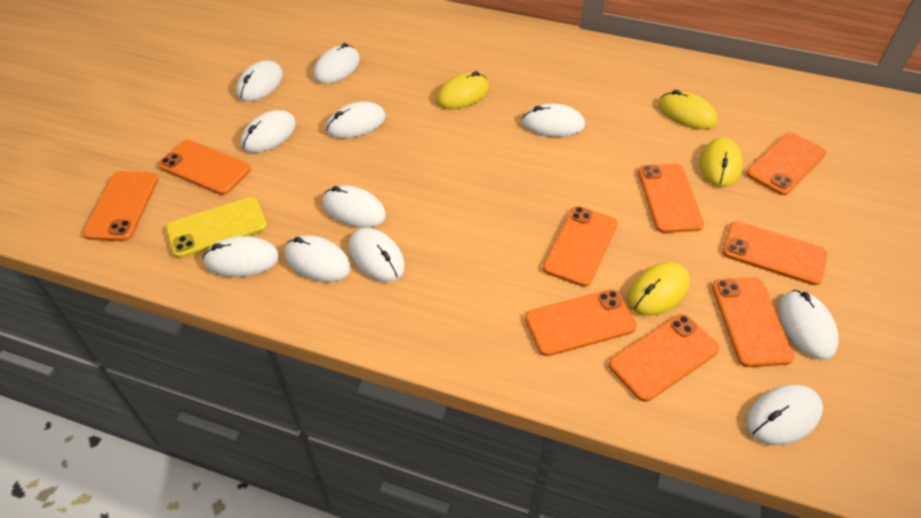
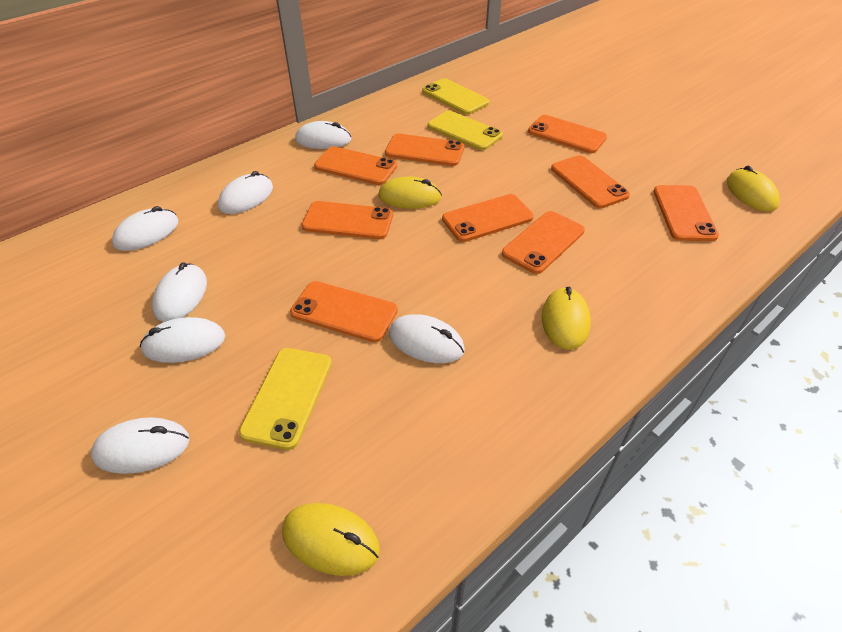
white mouse: 11 -> 7
yellow phone: 1 -> 3

